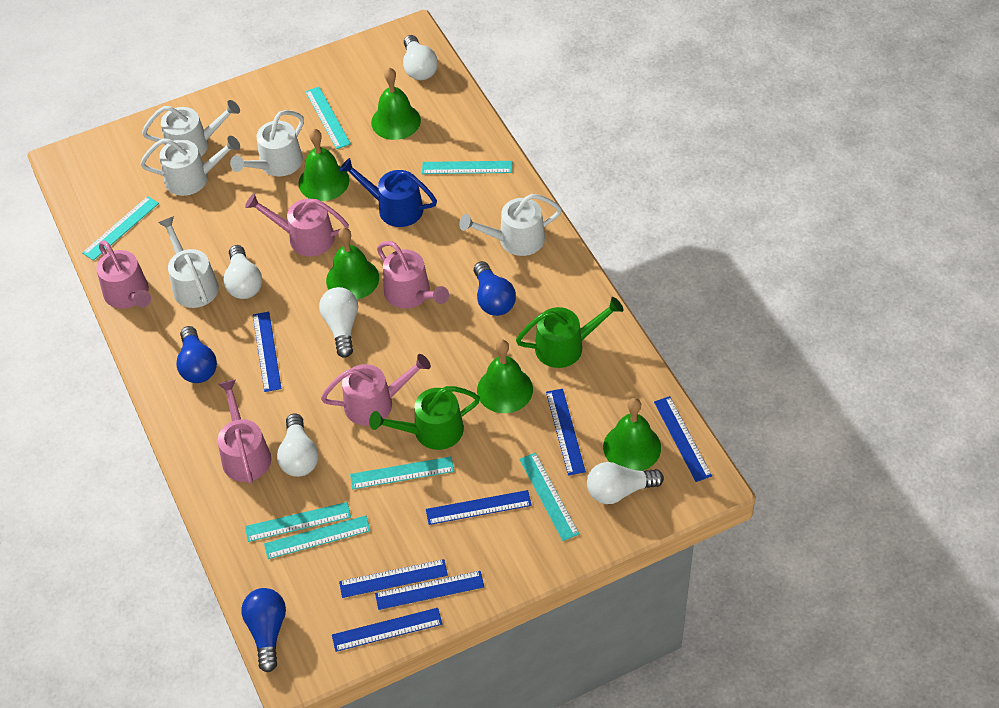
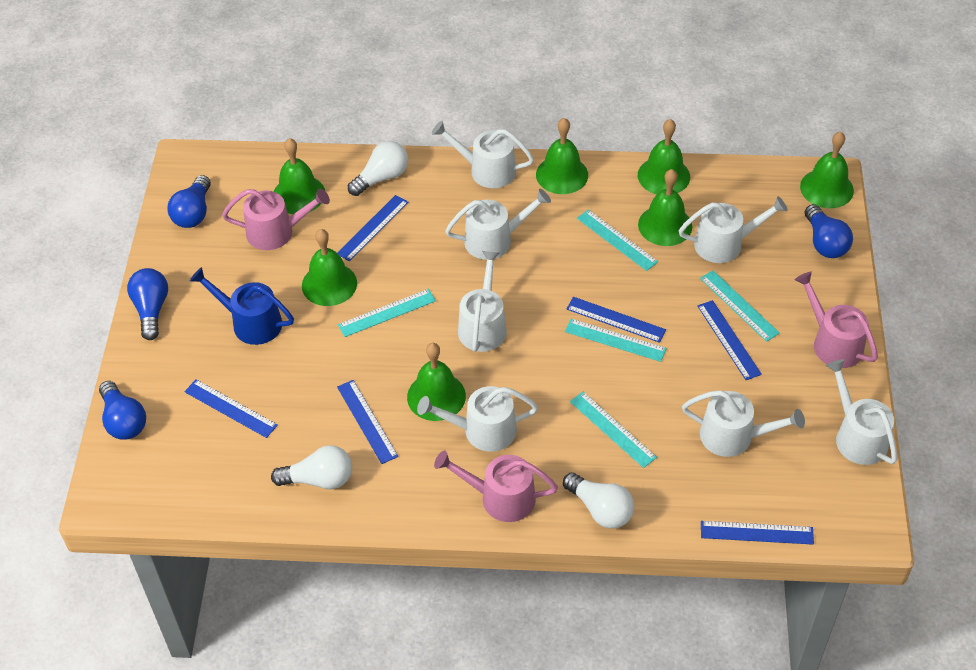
blue light bulb: 3 -> 4
blue ruler: 7 -> 6
green bell: 5 -> 7
green watering can: 2 -> 0
pink watering can: 5 -> 3
turquoise ruler: 7 -> 5
white light bulb: 5 -> 3
white watering can: 5 -> 7

